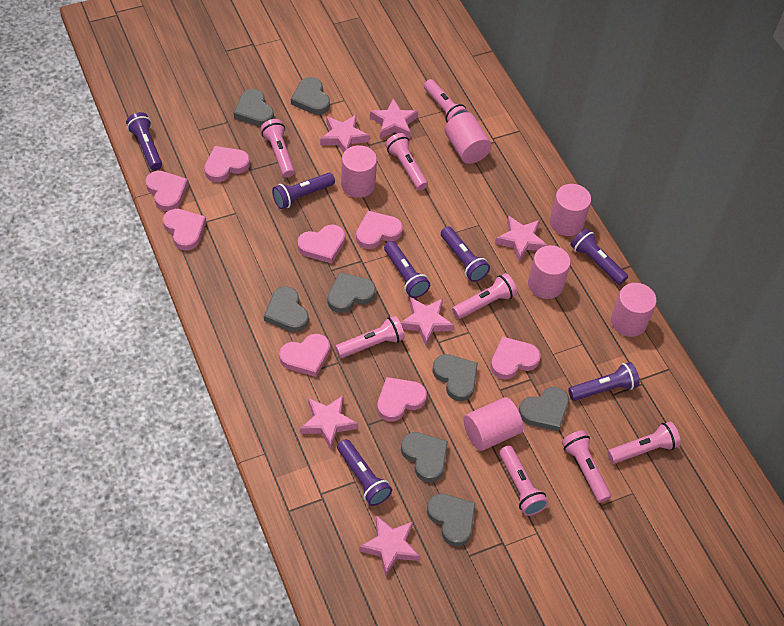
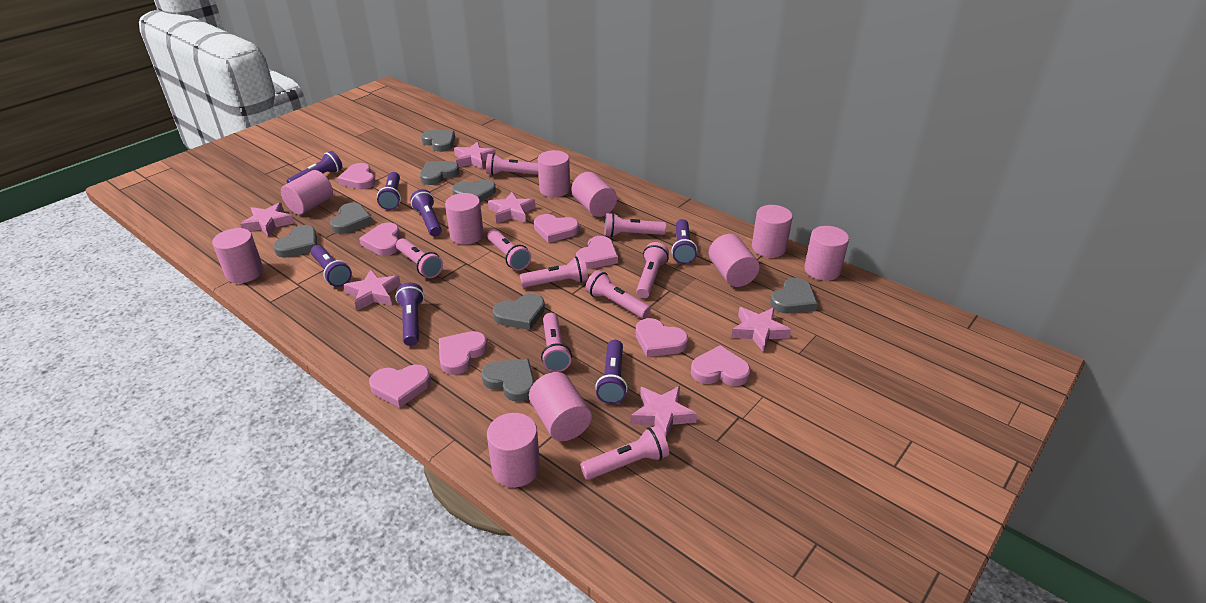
pink cylinder: 6 -> 10
pink flashlight: 8 -> 9

